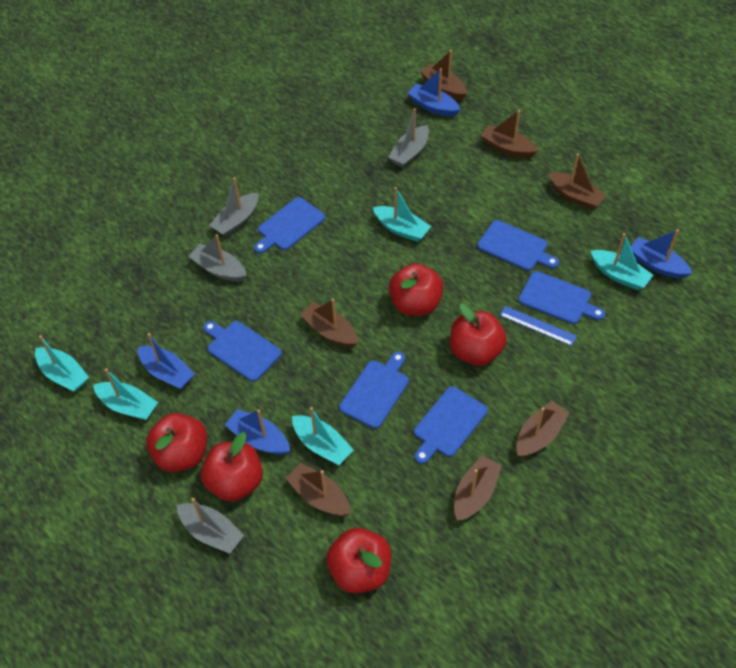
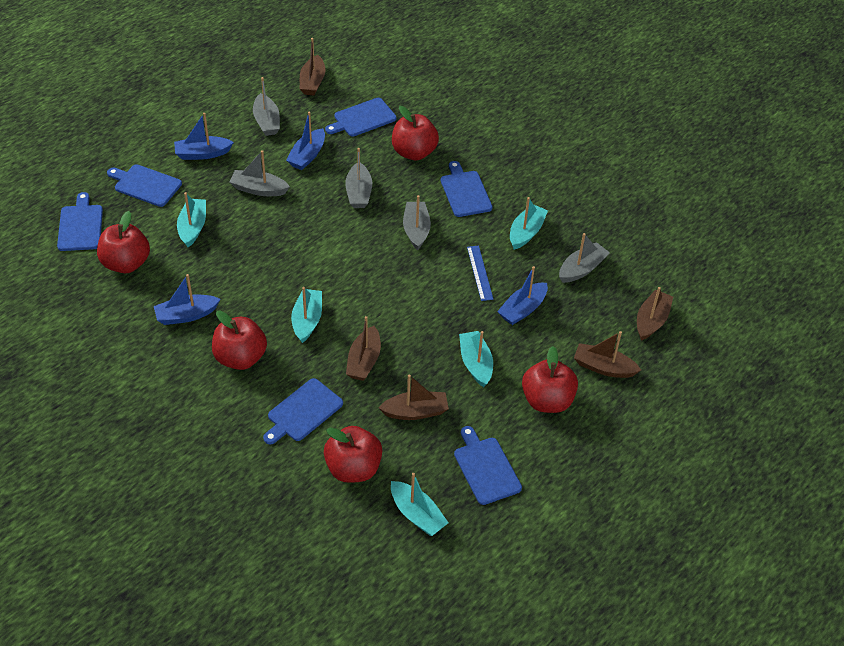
brown boat: 7 -> 5
grey boat: 4 -> 5

